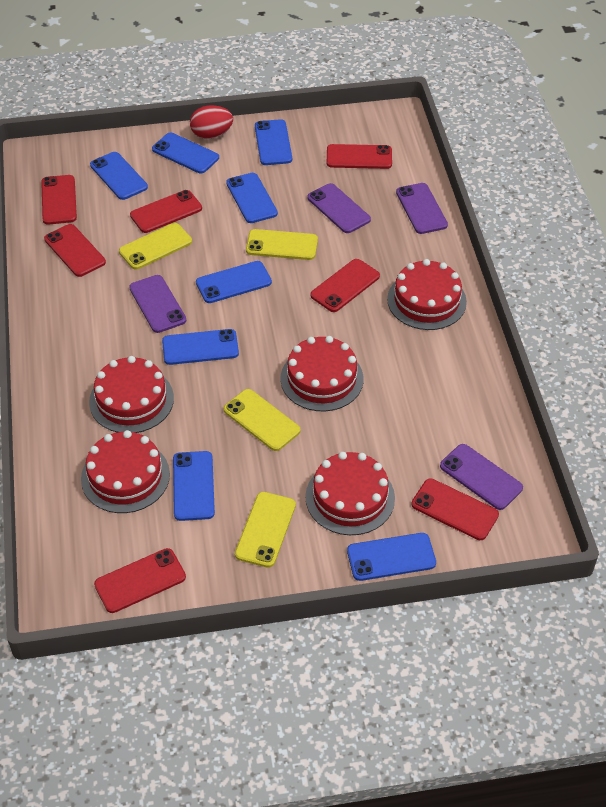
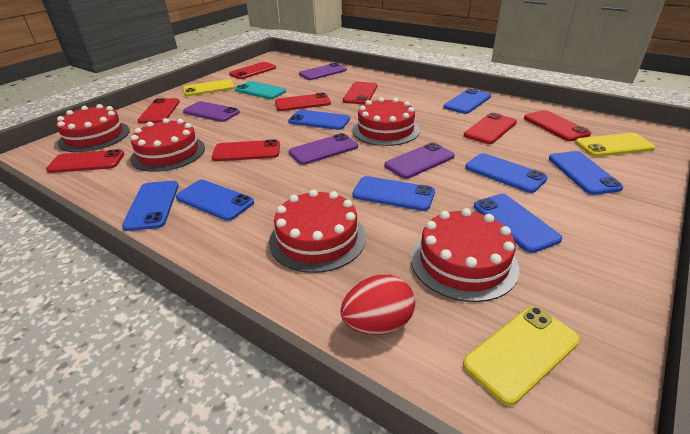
red phone: 7 -> 8
turquoise phone: 0 -> 1
yellow phone: 4 -> 3

